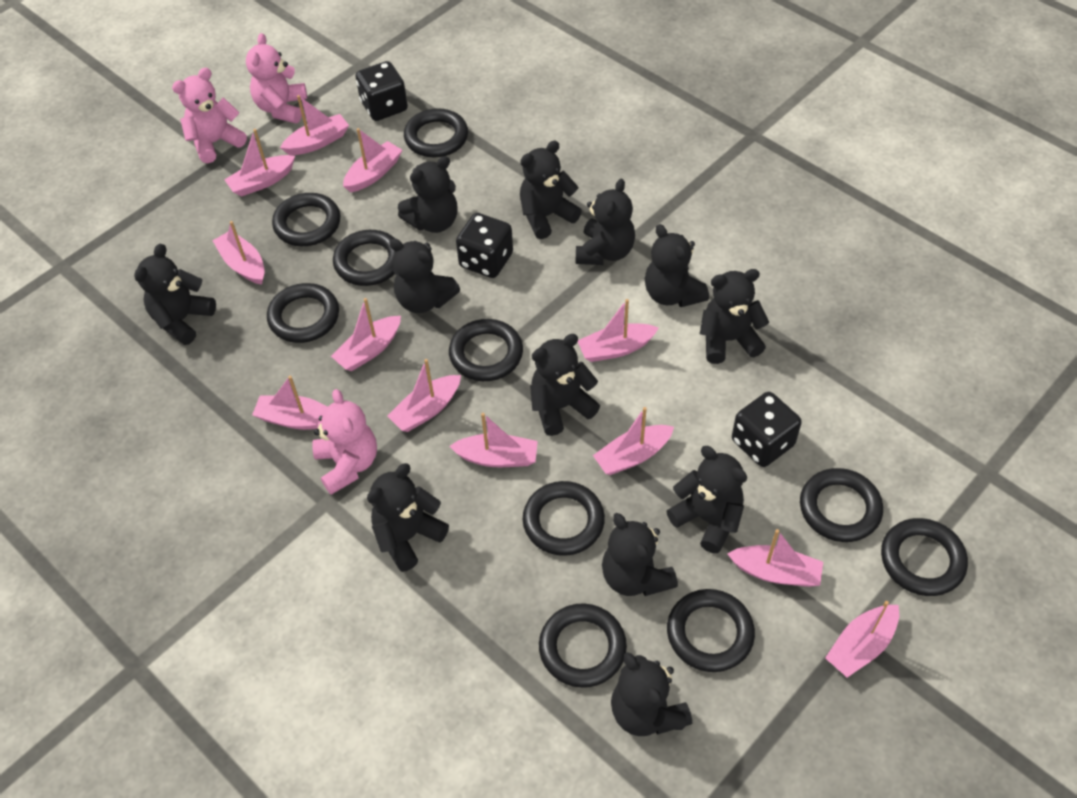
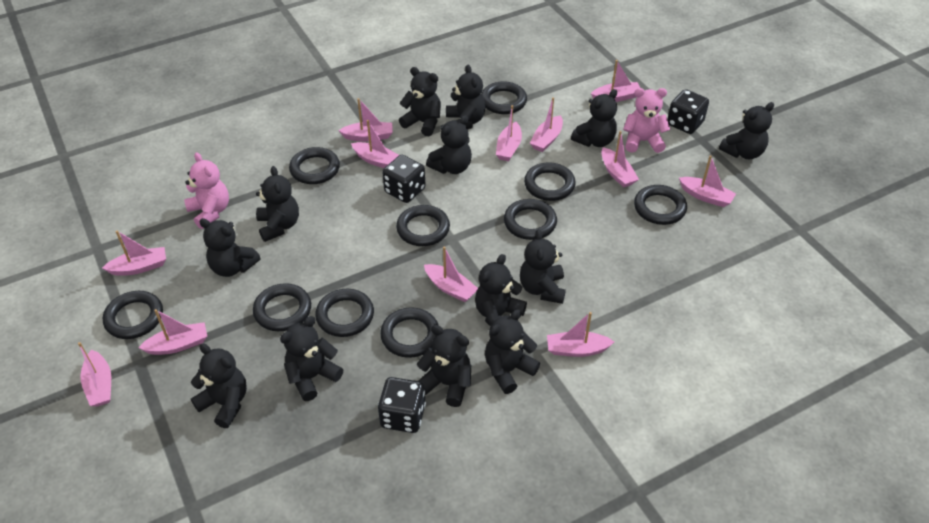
black teddy bear: 12 -> 13
pink teddy bear: 3 -> 2

